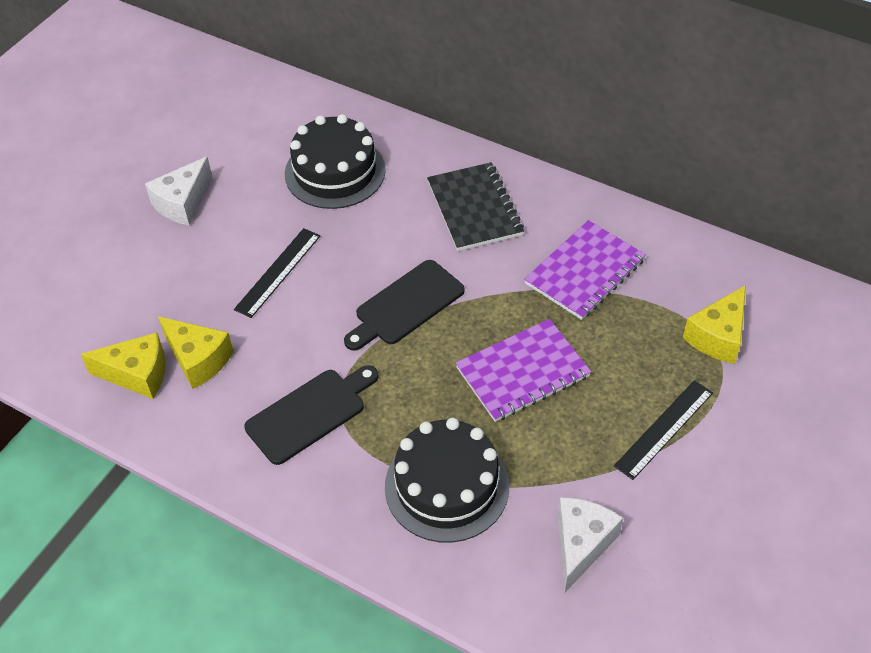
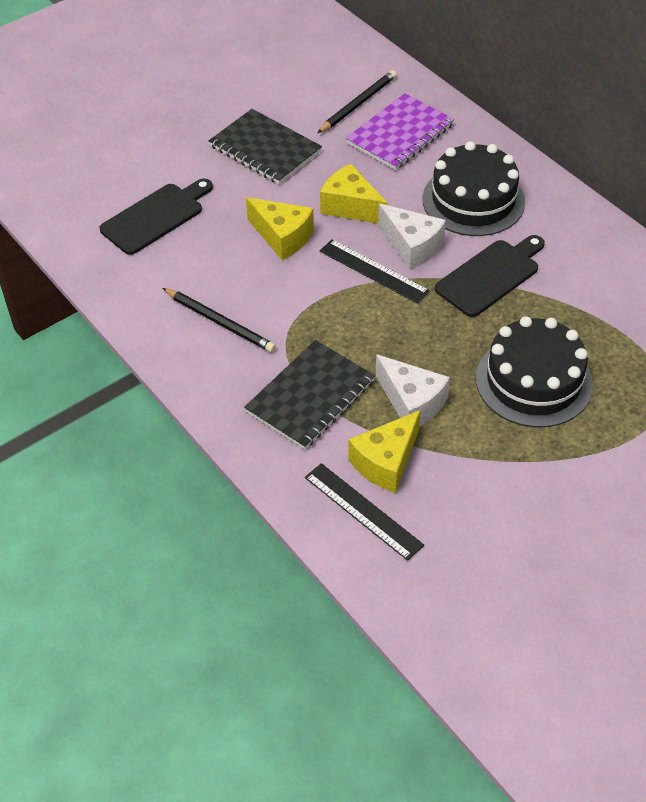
black notebook: 1 -> 2
black pencil: 0 -> 2
purple notebook: 2 -> 1

